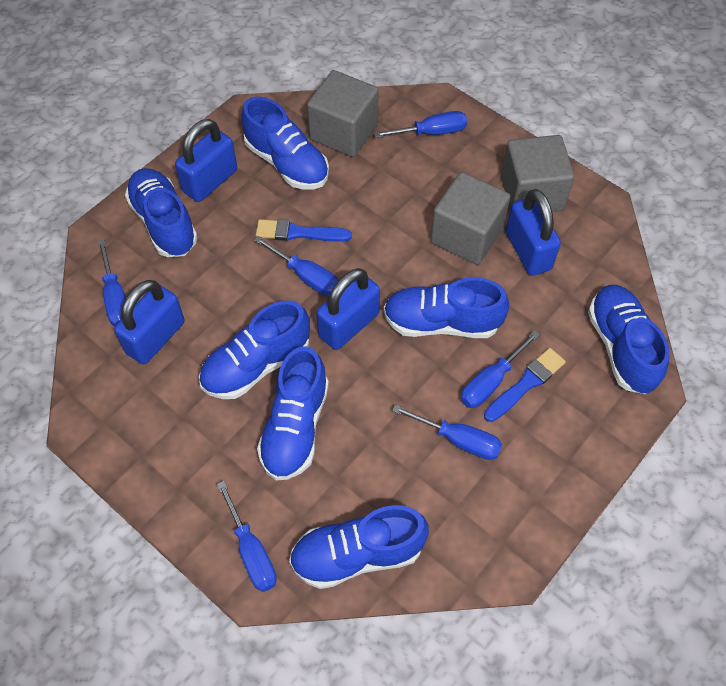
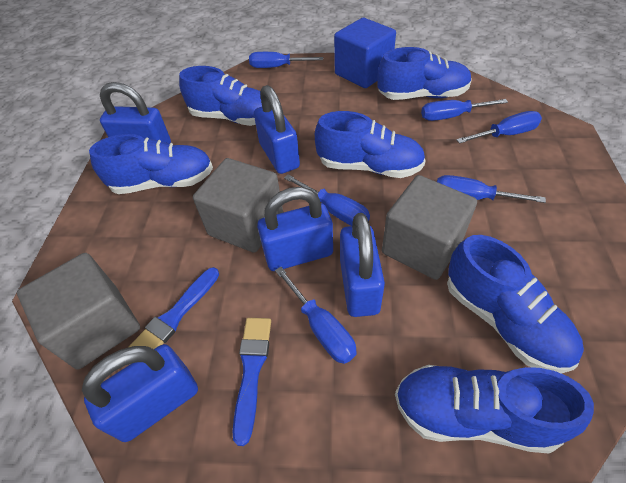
blue cube: 0 -> 1
blue padlock: 4 -> 5
blue shoe: 7 -> 6

